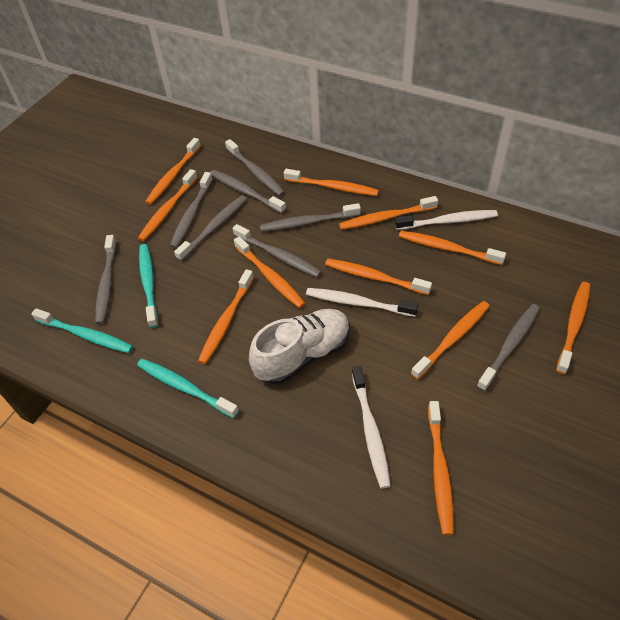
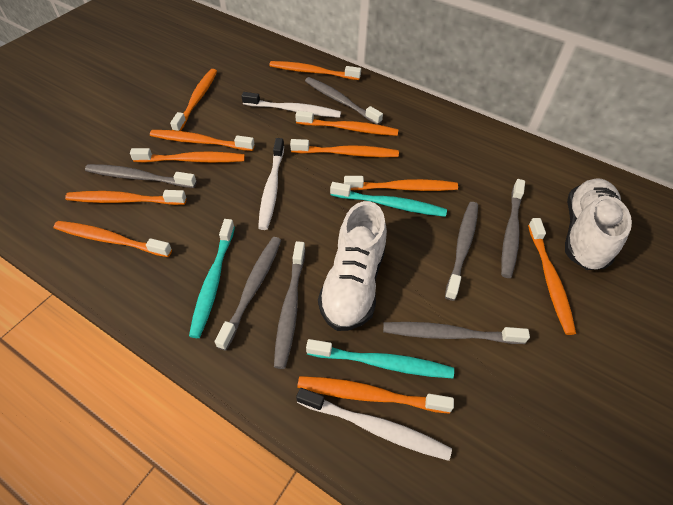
grey toothbrush: 8 -> 7
white shoe: 1 -> 2

